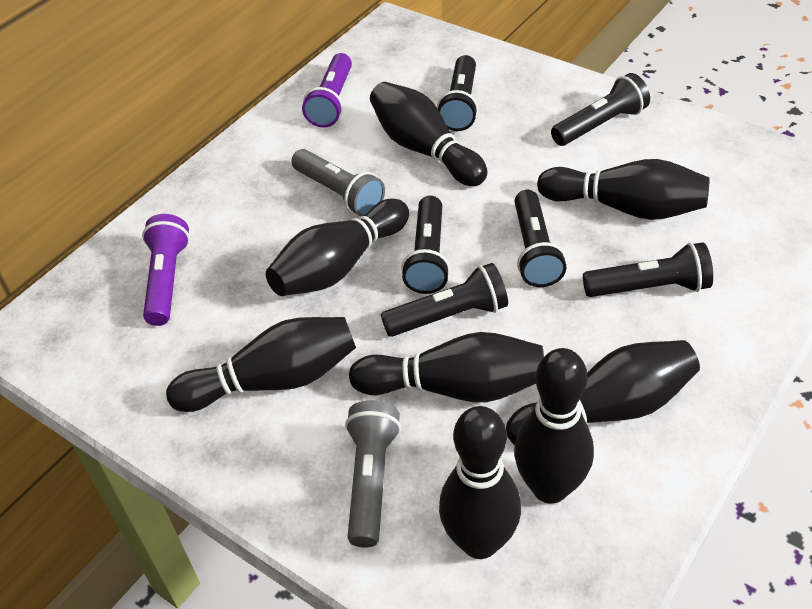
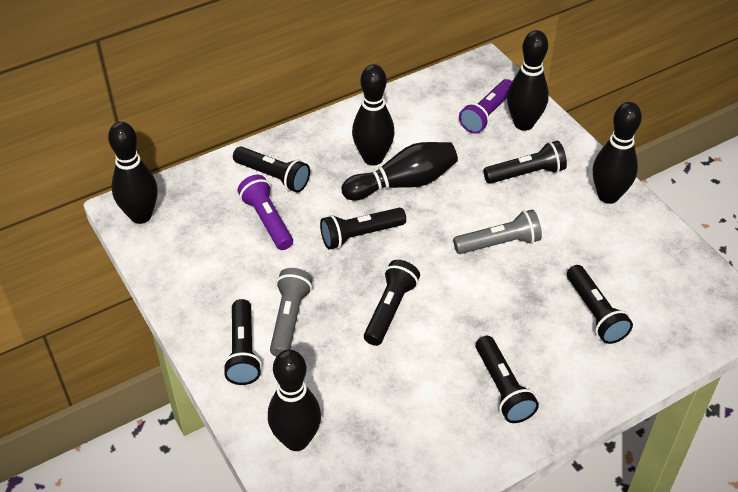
black bowling pin: 8 -> 6
black flashlight: 6 -> 7

